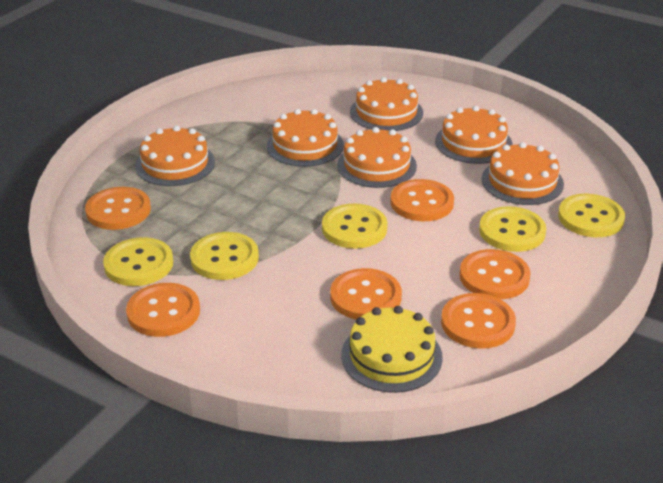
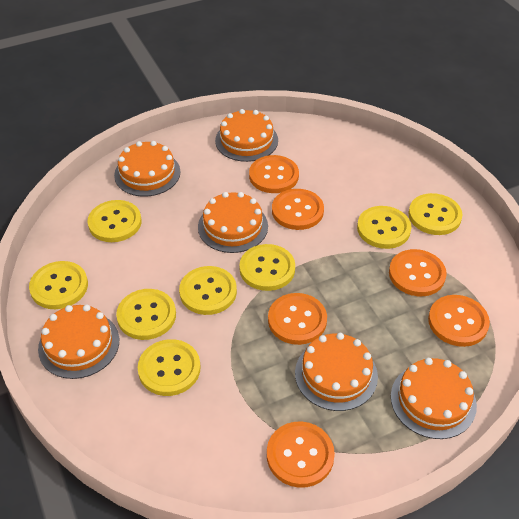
yellow button: 5 -> 8
yellow cake: 1 -> 0

